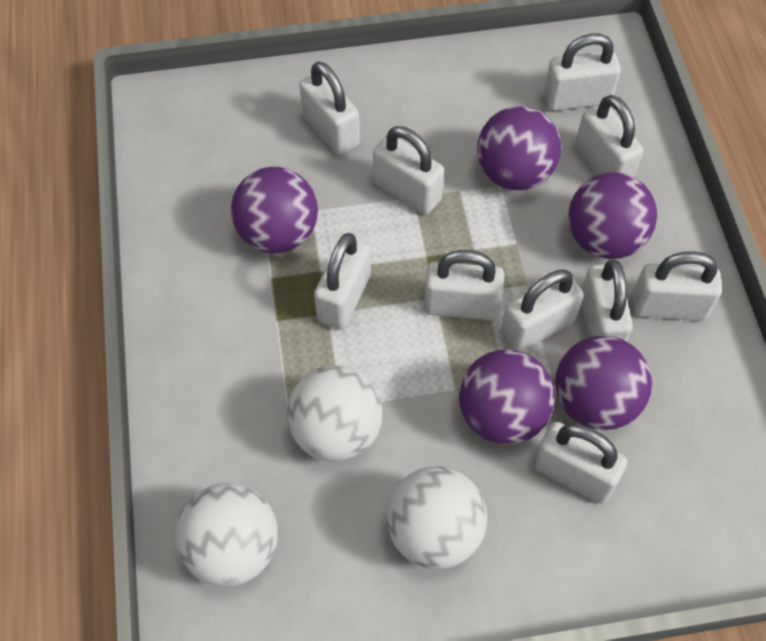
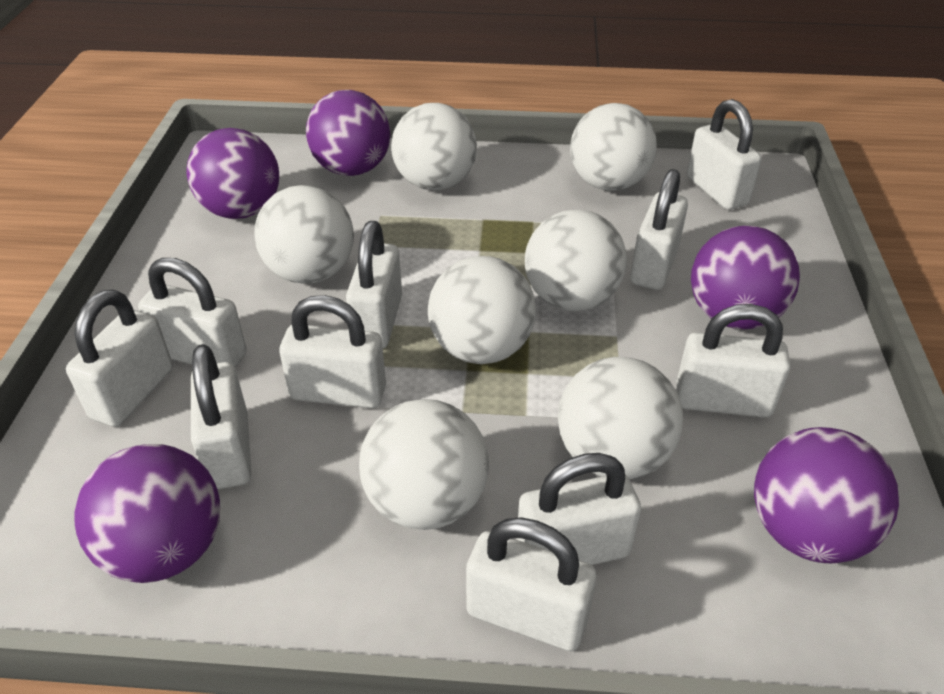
white ball: 3 -> 7

